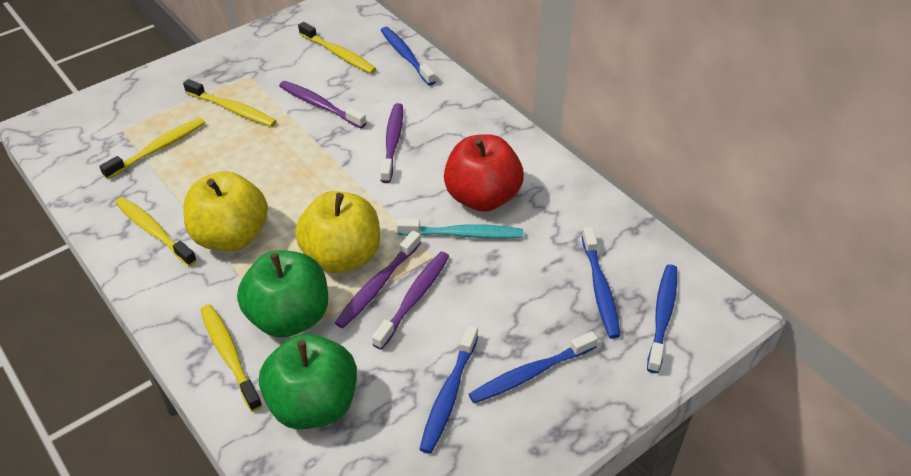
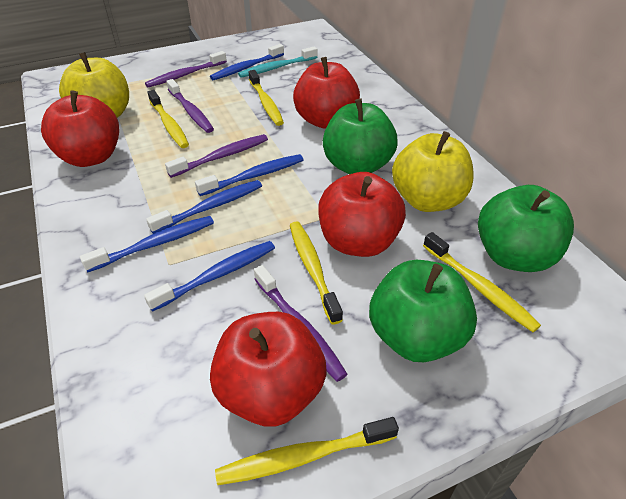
green apple: 2 -> 3
red apple: 1 -> 4

